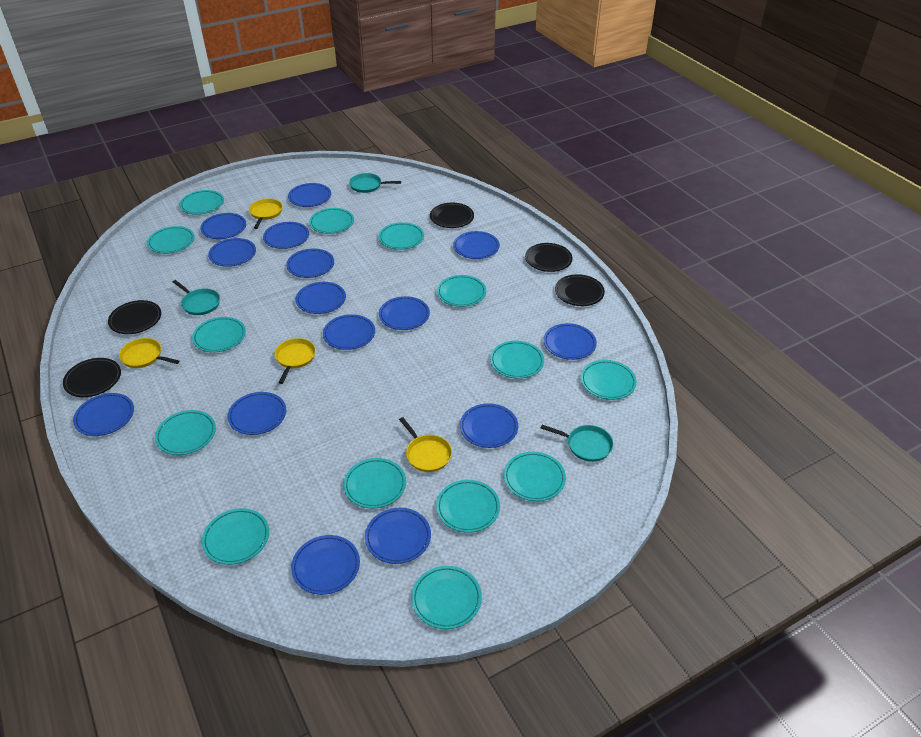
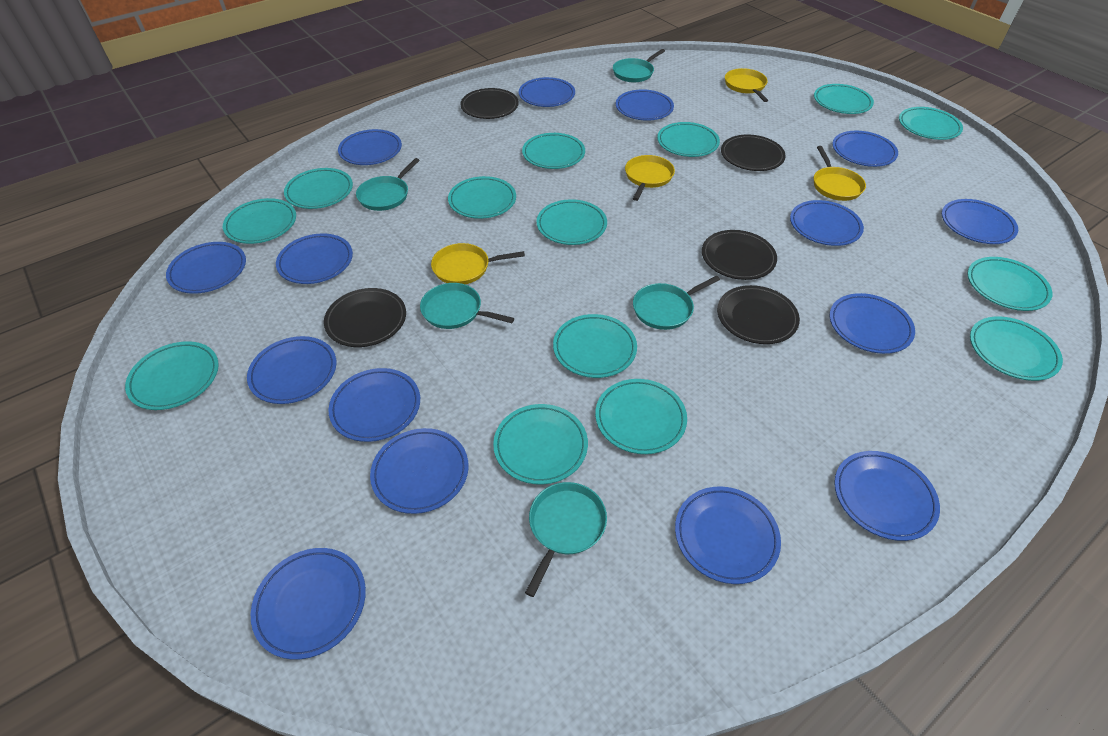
turquoise pan: 3 -> 5

